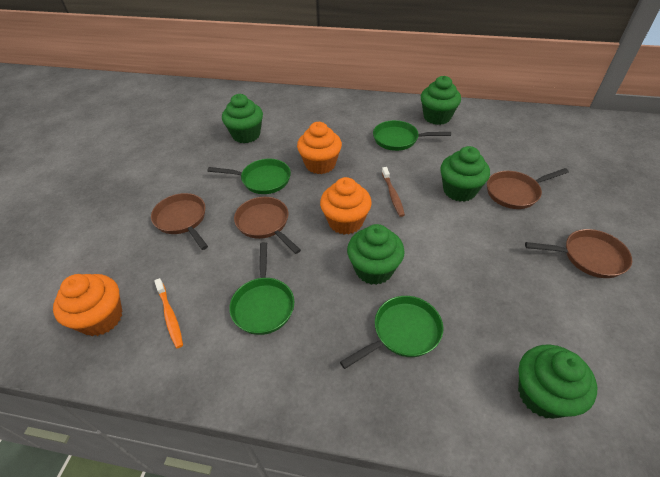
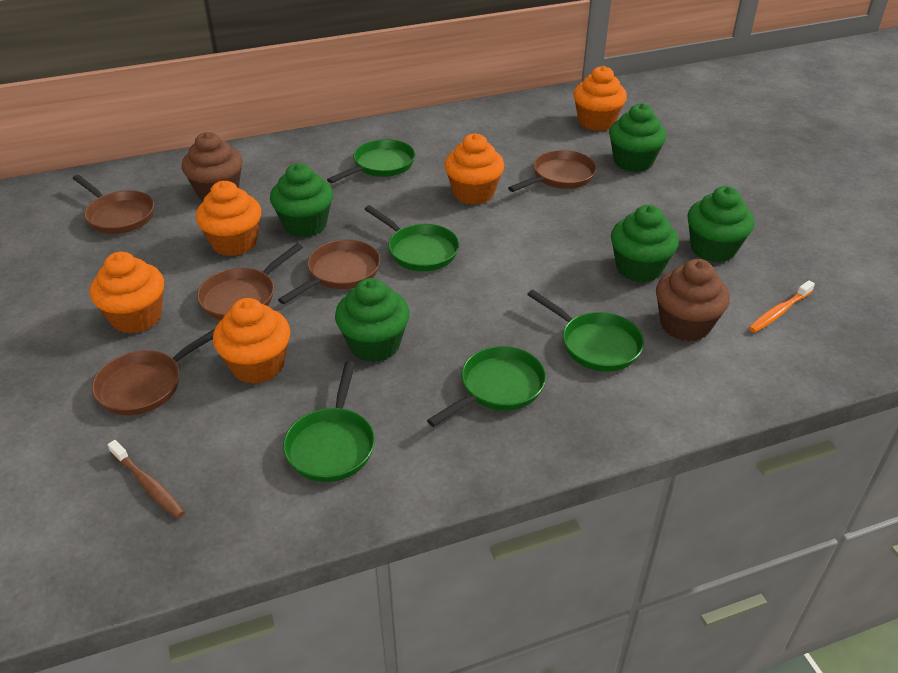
brown cupcake: 0 -> 2
brown pan: 4 -> 5
green pan: 4 -> 5
orange cupcake: 3 -> 5

